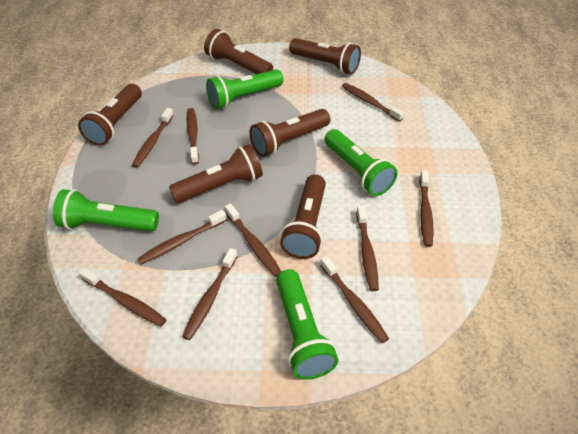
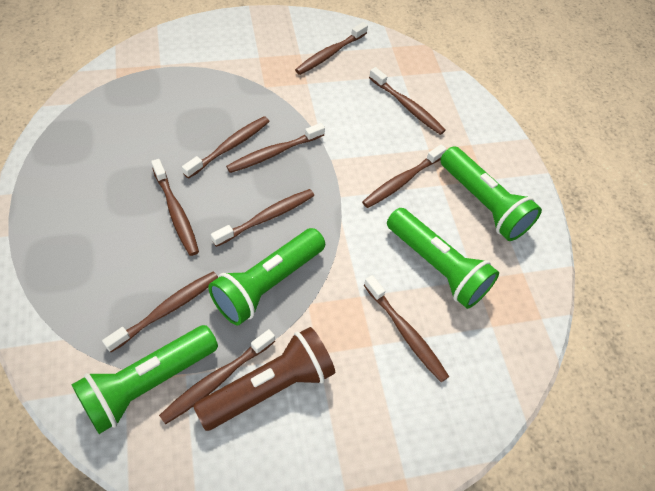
brown flashlight: 6 -> 1

